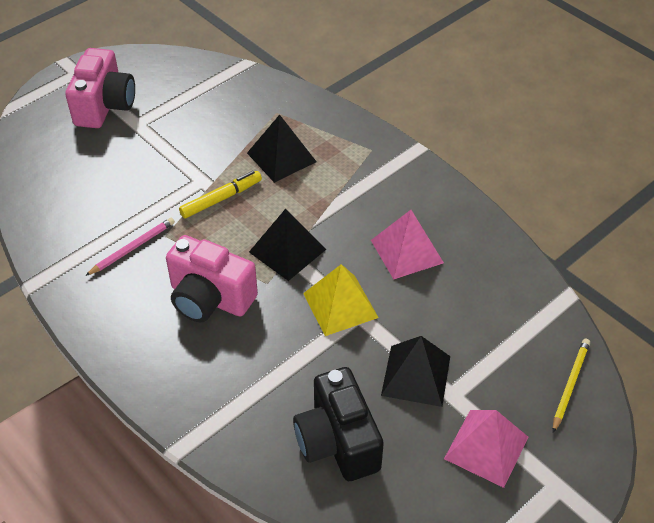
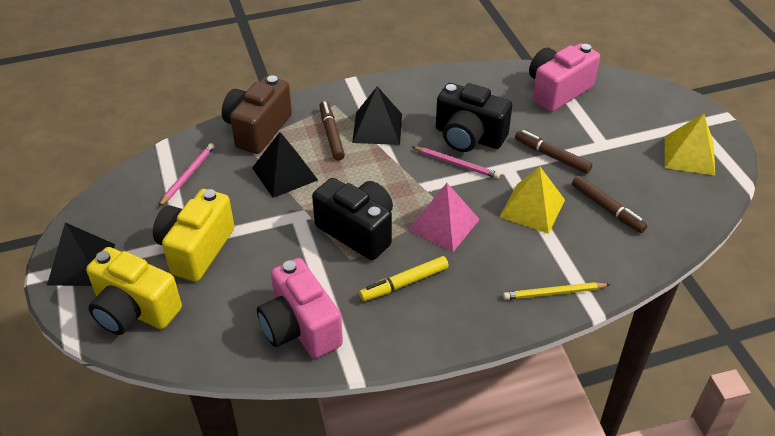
black camera: 1 -> 2
brown camera: 0 -> 1
brown marker: 0 -> 3
pink pencil: 1 -> 2
pink pyramid: 2 -> 1
yellow camera: 0 -> 2
yellow pyramid: 1 -> 2

